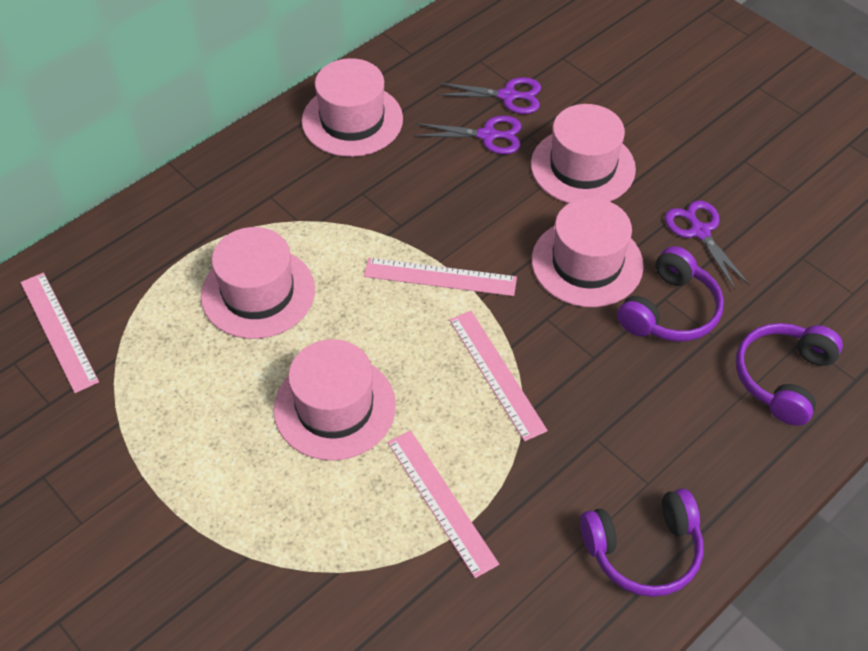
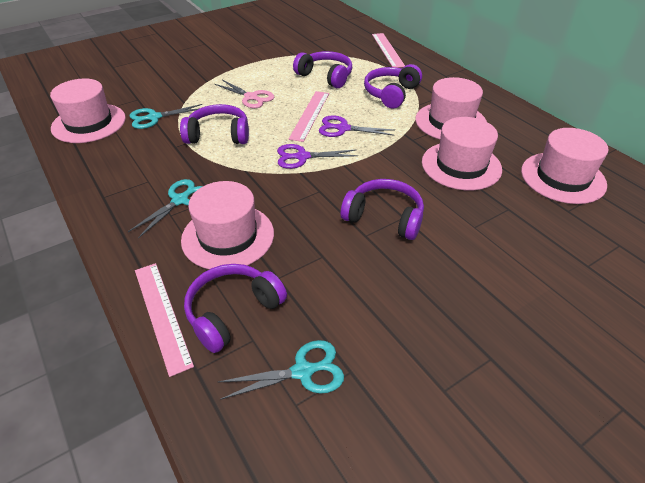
pink ruler: 4 -> 3
pink scissors: 0 -> 1
purple headphones: 3 -> 5
purple scissors: 3 -> 2
turquoise scissors: 0 -> 3

